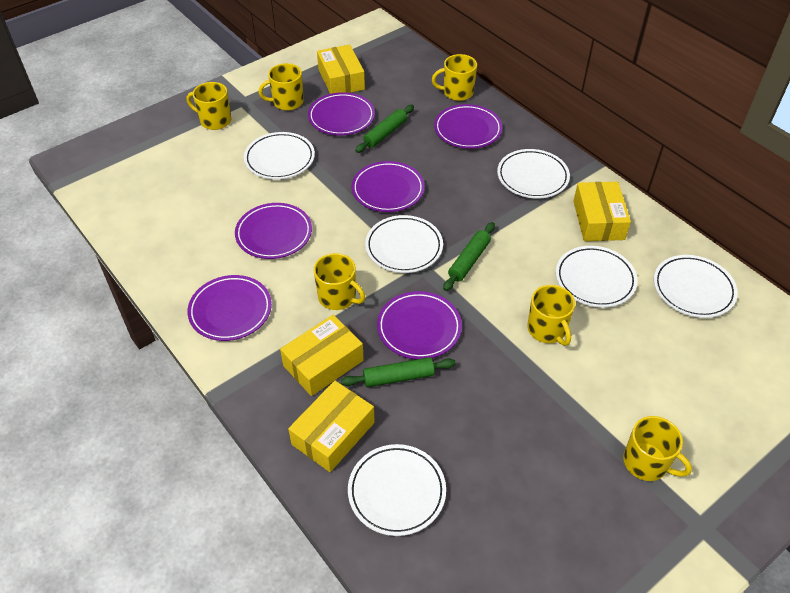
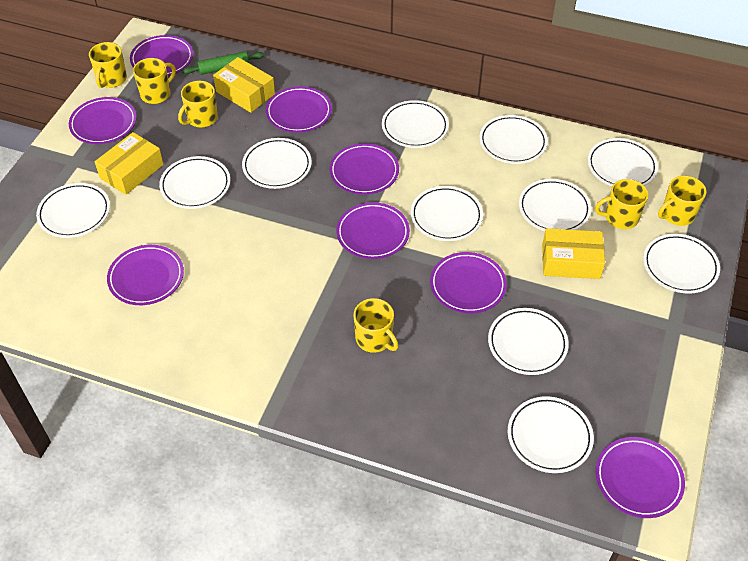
green rolling pin: 3 -> 1
purple plate: 6 -> 8
white plate: 6 -> 11
yellow box: 4 -> 3

